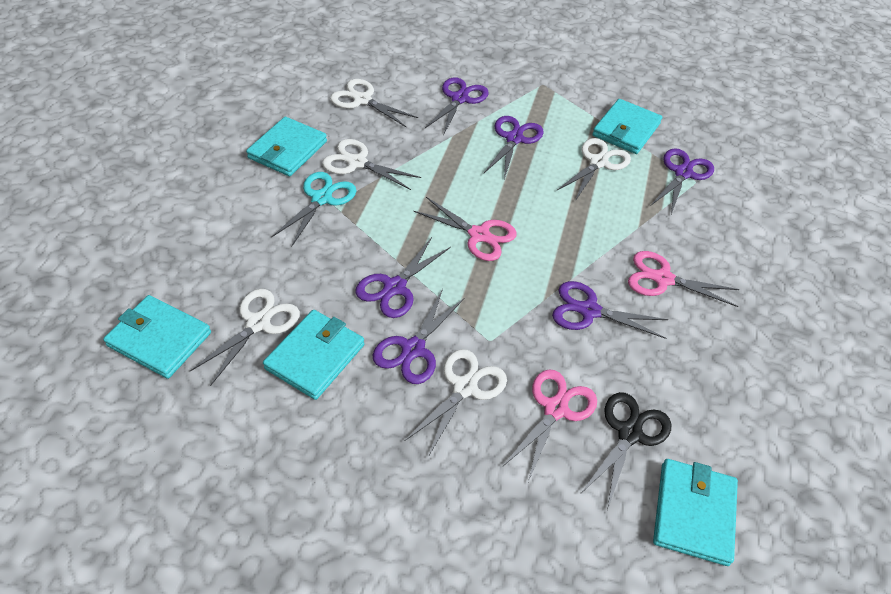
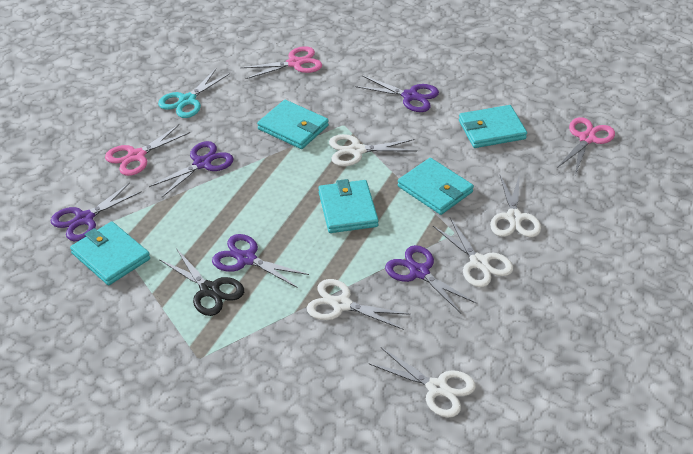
purple scissors: 6 -> 5

